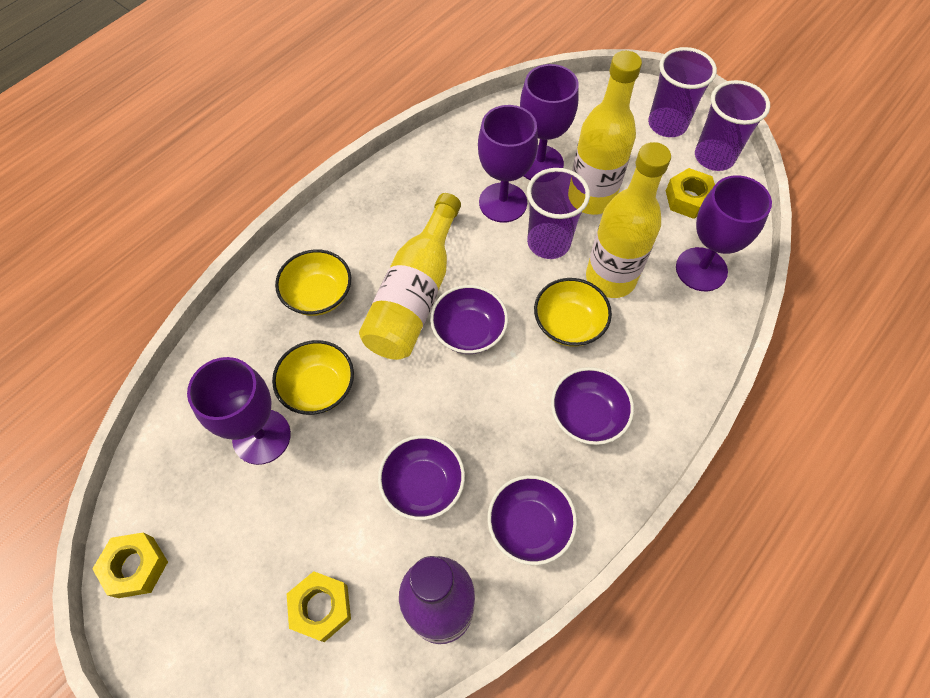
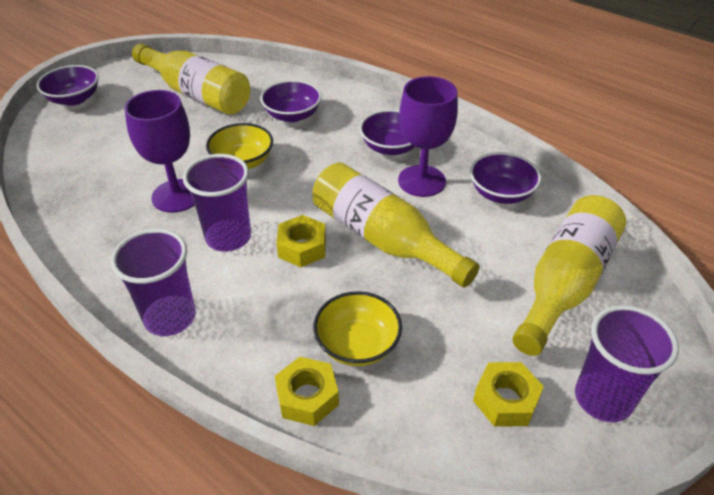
purple bottle: 1 -> 0
purple goblet: 4 -> 2
yellow bowl: 3 -> 2

